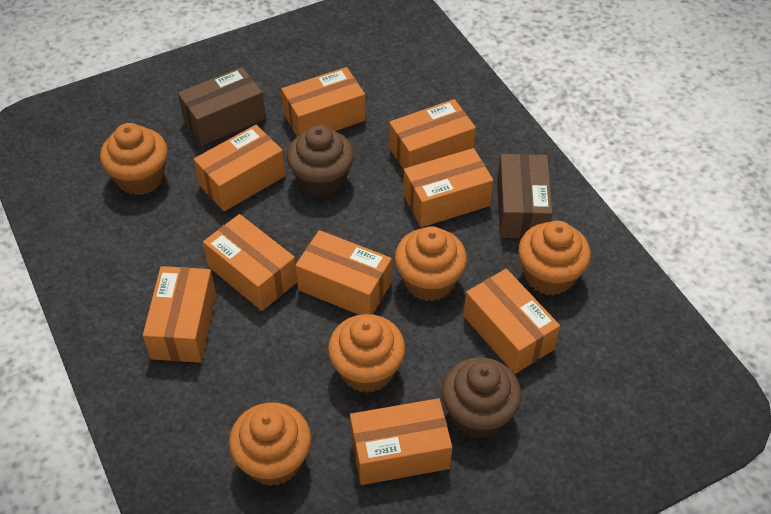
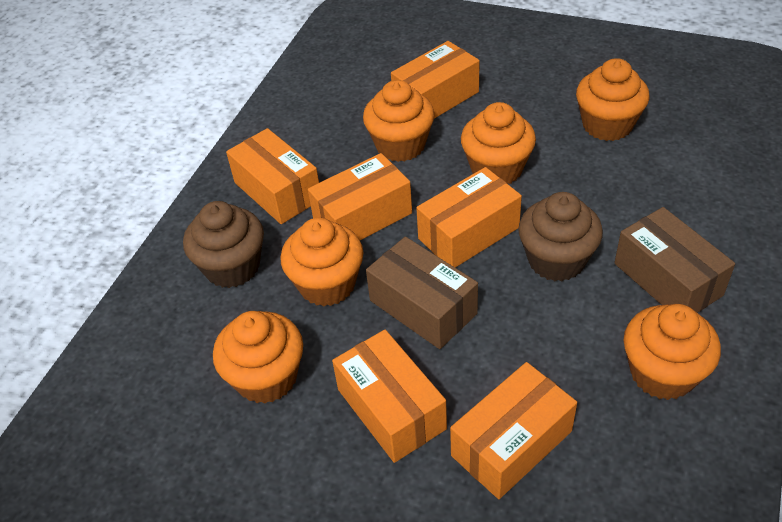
orange box: 9 -> 6
orange cupcake: 5 -> 6

